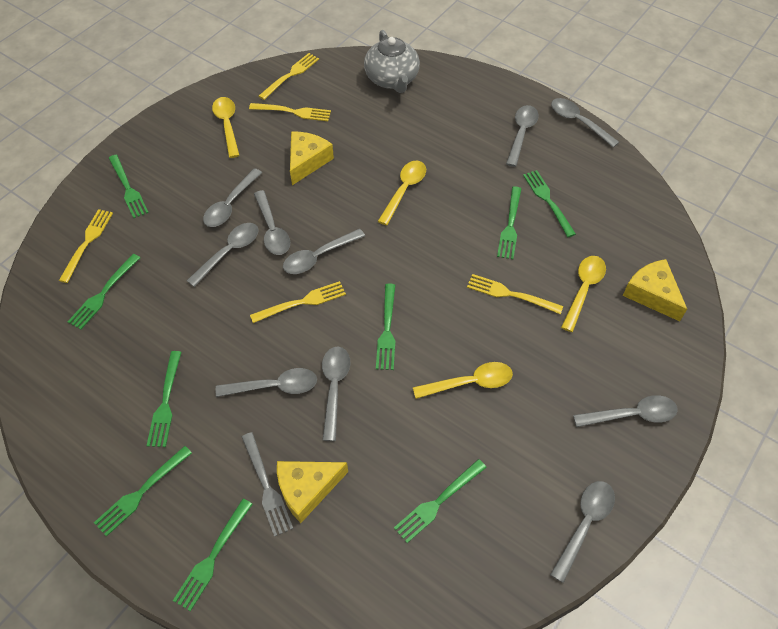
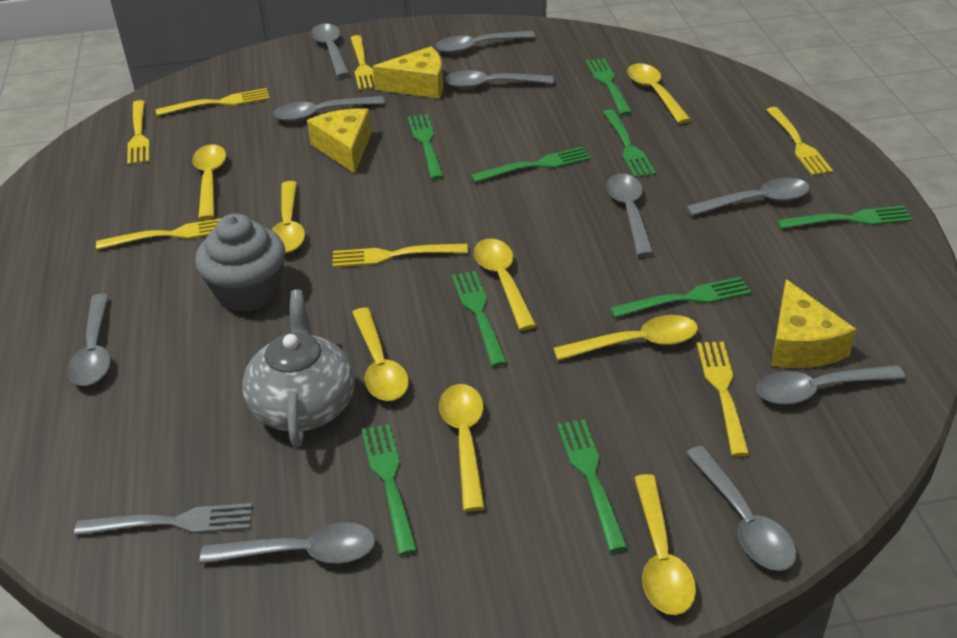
grey cupcake: 0 -> 1
yellow fork: 5 -> 7
yellow spoon: 4 -> 8

